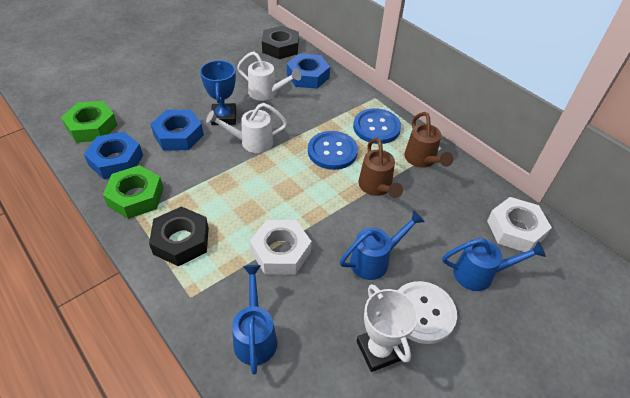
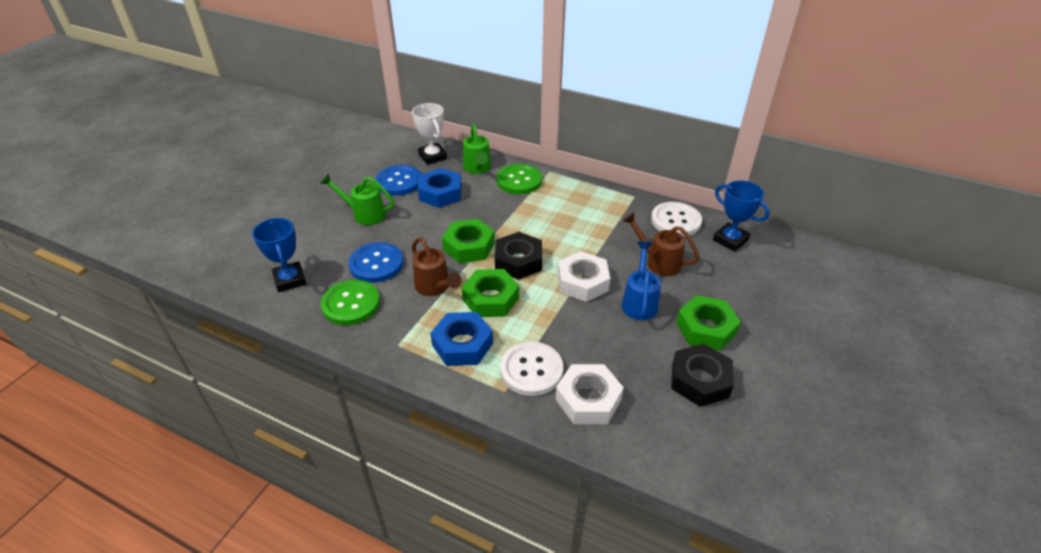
blue nut: 3 -> 2
blue trophy: 1 -> 2
blue watering can: 3 -> 1
green button: 0 -> 2
green nut: 2 -> 3
green watering can: 0 -> 2
white button: 1 -> 2
white watering can: 2 -> 0

